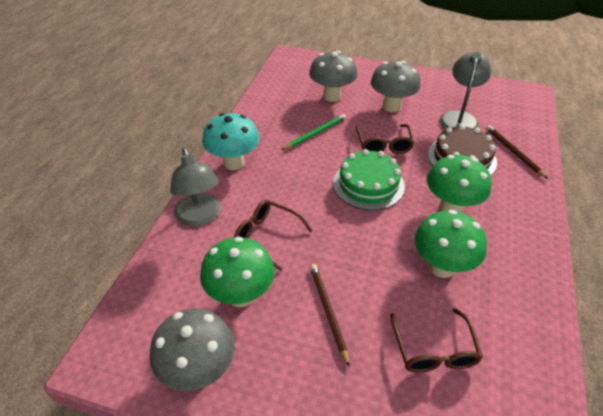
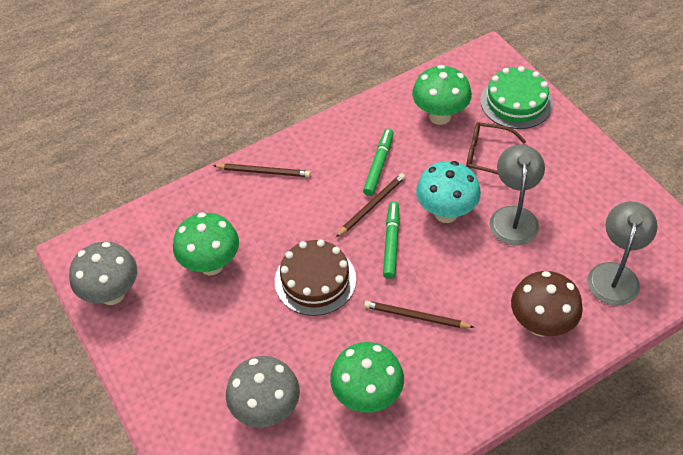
brown glasses: 3 -> 1
brown mushroom: 0 -> 1
brown pencil: 2 -> 3
green marker: 0 -> 2
green pencil: 1 -> 0
grey mushroom: 3 -> 2

